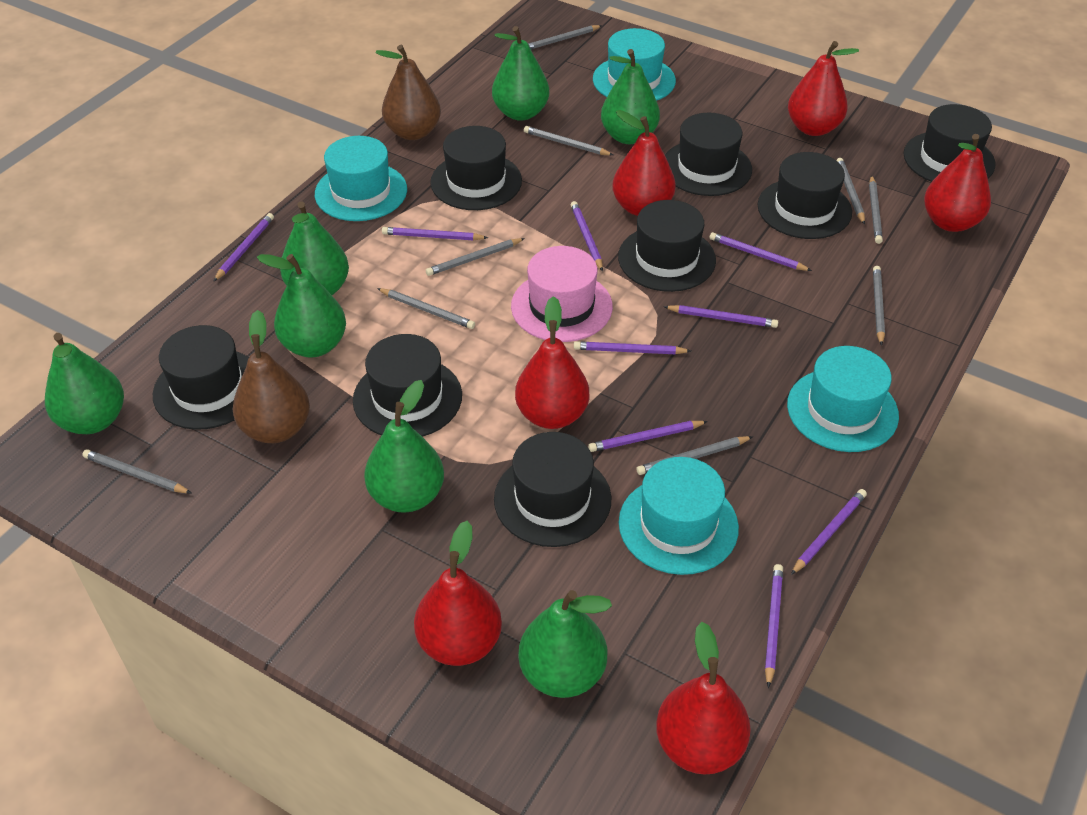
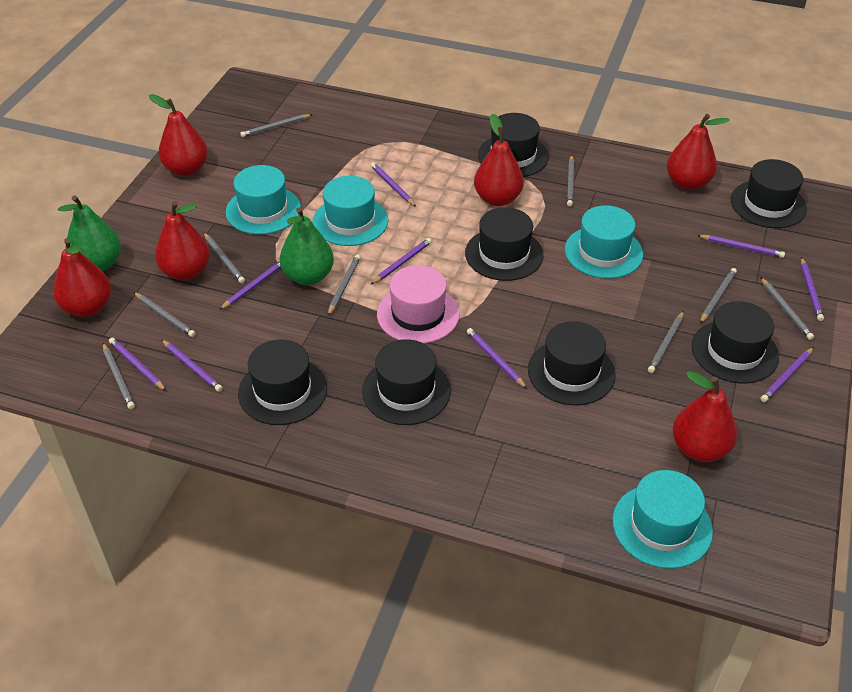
black hat: 8 -> 7
brown pear: 2 -> 0
green pear: 7 -> 2

